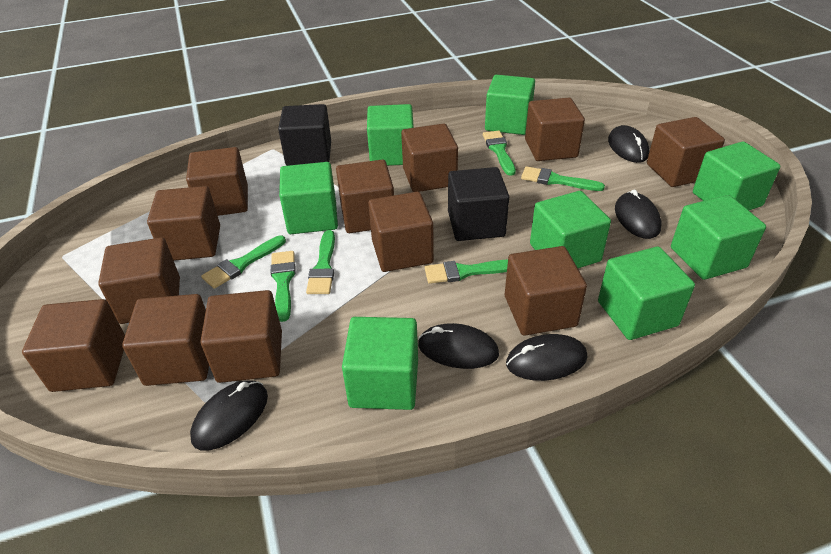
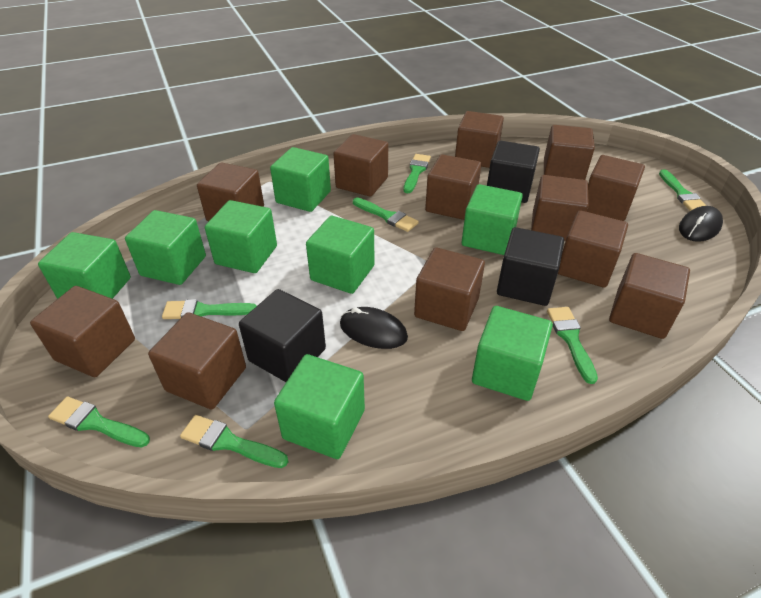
black cube: 2 -> 3
black mouse: 5 -> 2
green brush: 6 -> 7

